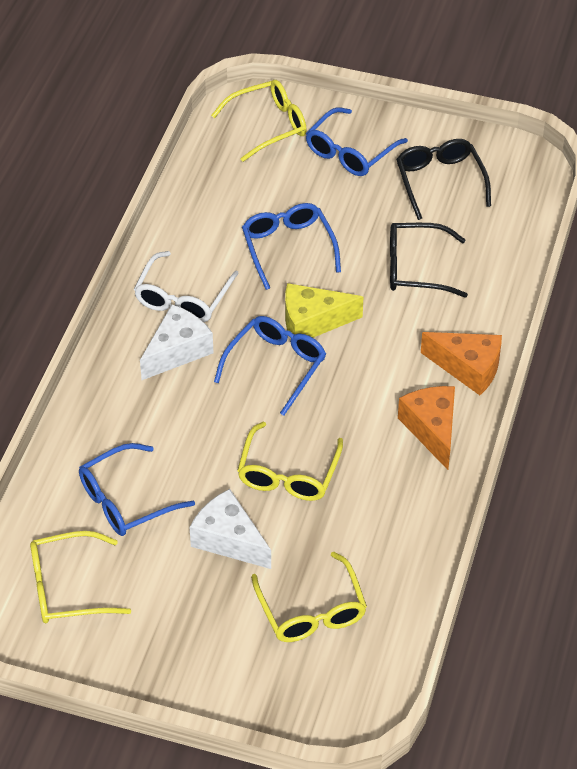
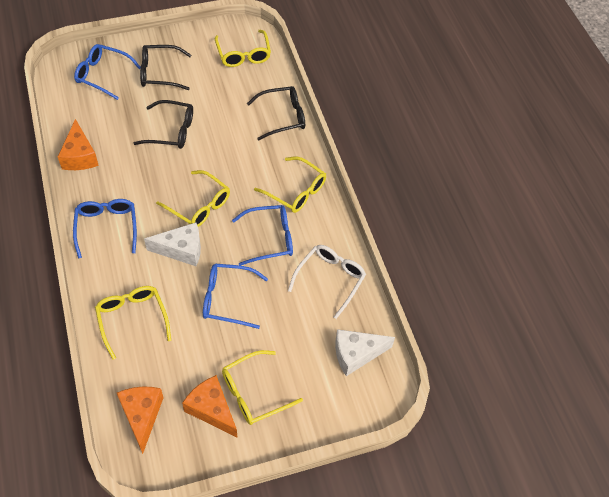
black glasses: 2 -> 3
orange cheese: 2 -> 3
yellow cheese: 1 -> 0
yellow glasses: 4 -> 5

